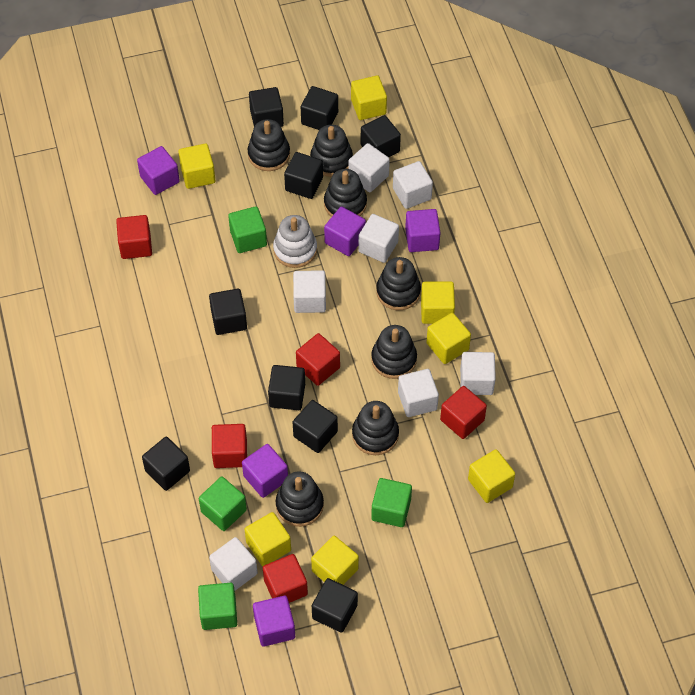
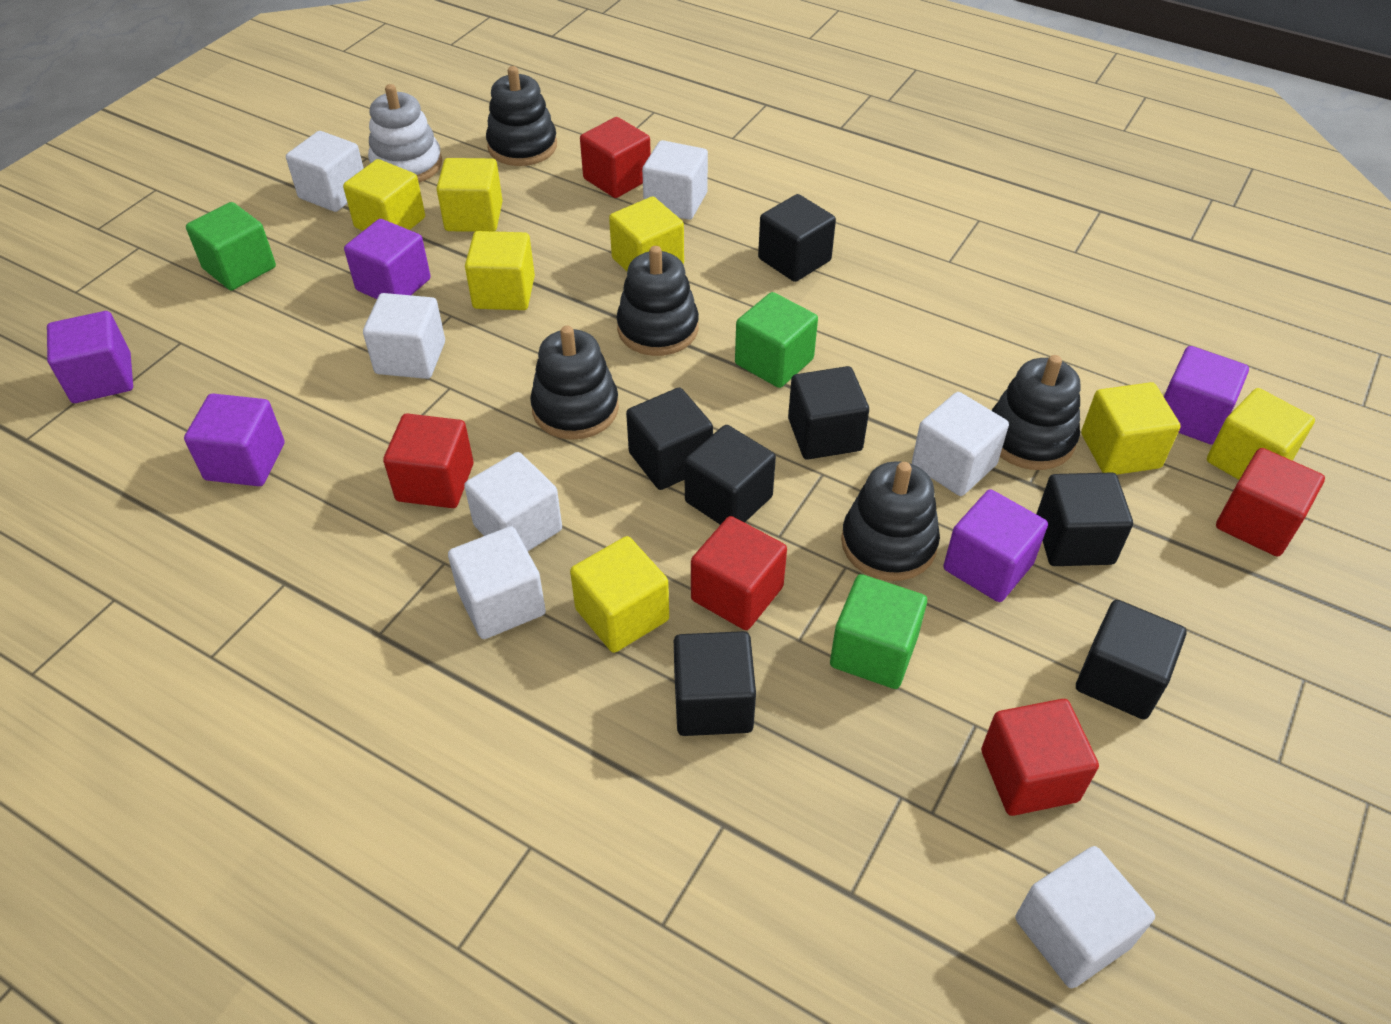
black cube: 9 -> 7
black stacking toy: 7 -> 5
green cube: 4 -> 3

